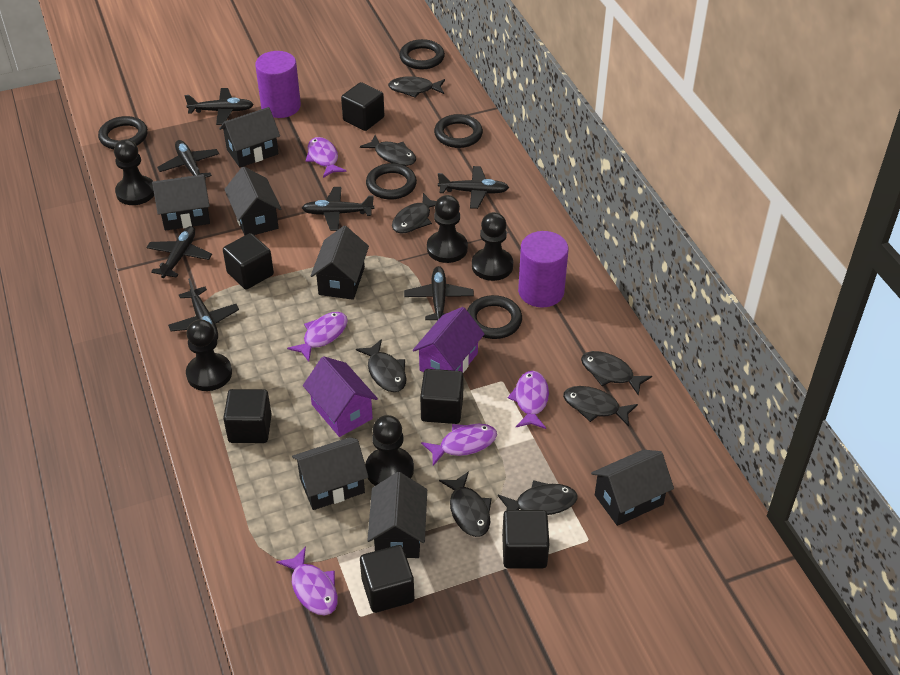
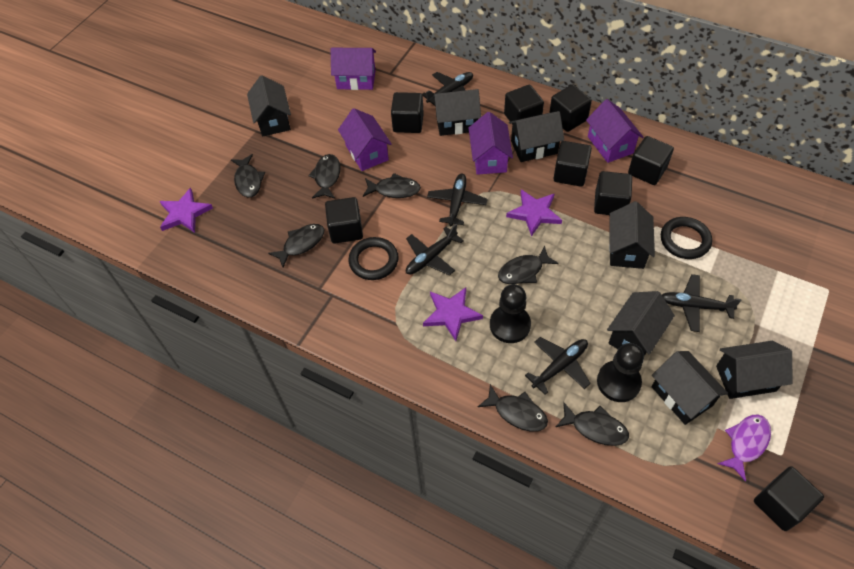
black cube: 6 -> 8
black fish: 8 -> 7
black pawn: 5 -> 2
black plane: 7 -> 5
black ring: 5 -> 2
purple cylinder: 2 -> 0
purple fish: 5 -> 1
purple house: 2 -> 4
purple star: 0 -> 3

